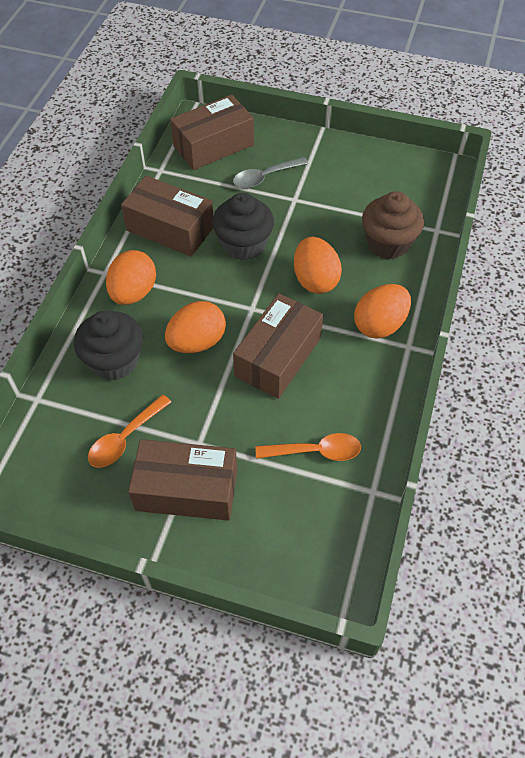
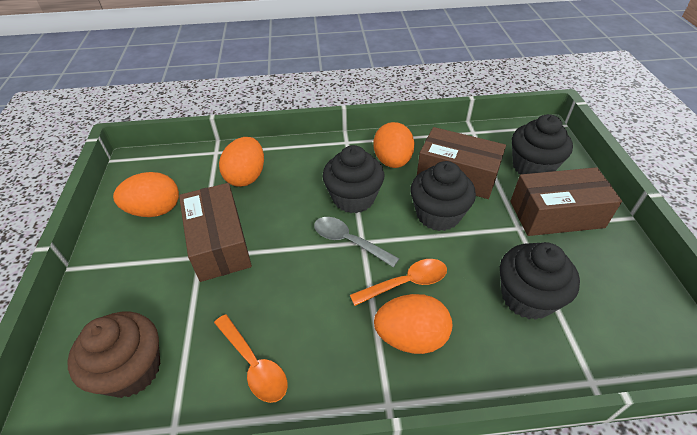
black cupcake: 2 -> 4
brown box: 4 -> 3

